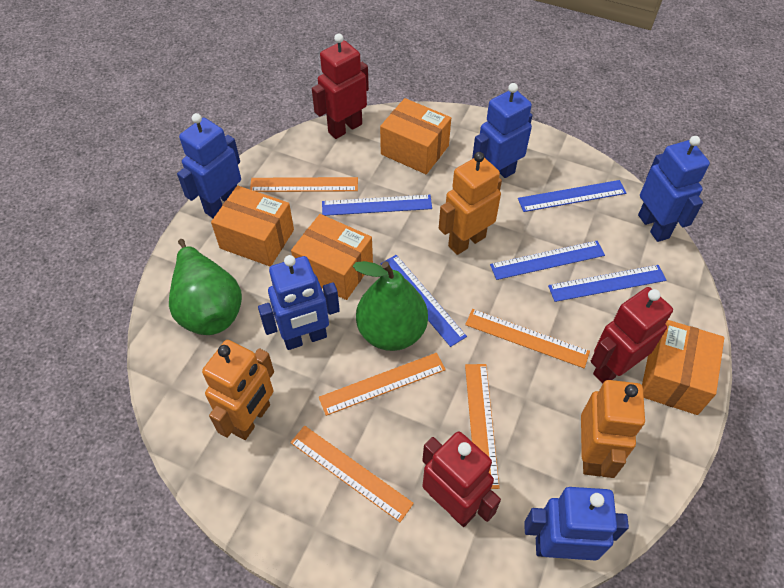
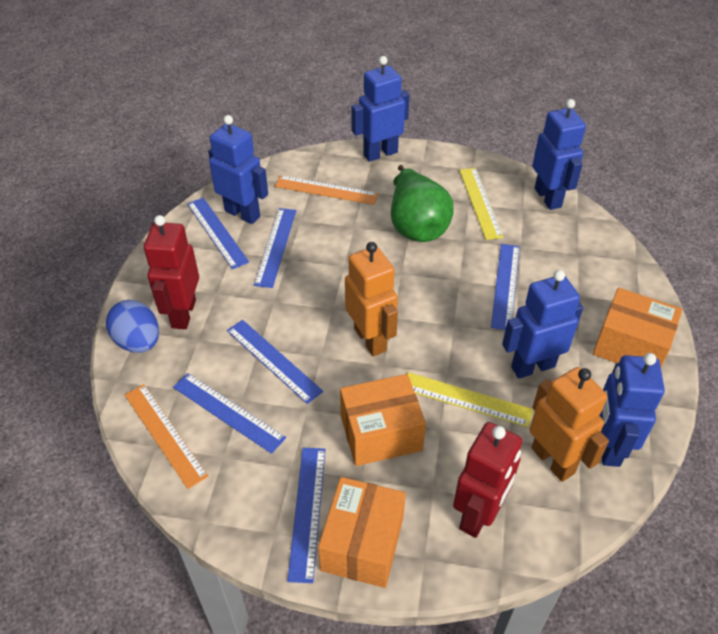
blue egg: 0 -> 1
blue ruler: 5 -> 6
green pear: 2 -> 1
orange box: 4 -> 3
orange robot: 3 -> 2
orange ruler: 5 -> 2
red robot: 3 -> 2
yellow ruler: 0 -> 2

